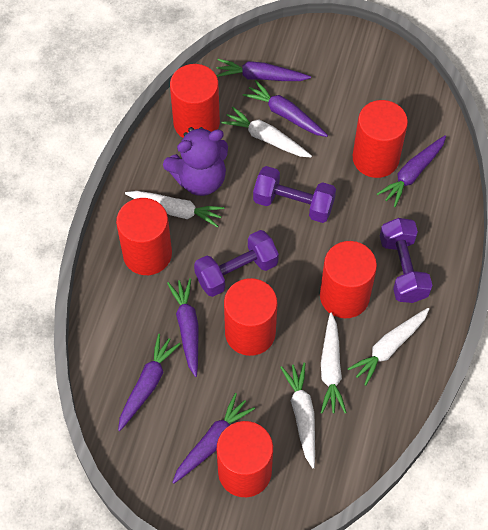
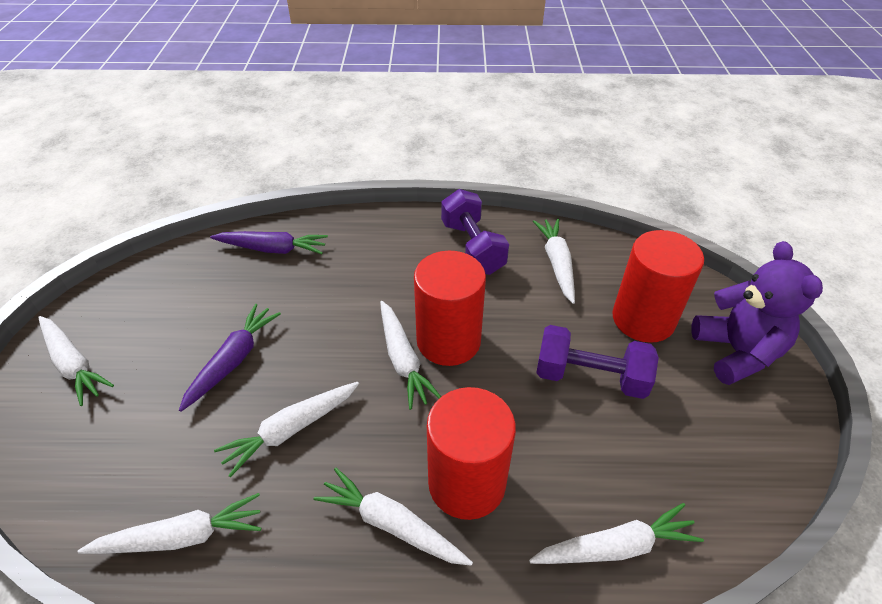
purple carrot: 6 -> 2
purple dumbbell: 3 -> 2
red cylinder: 6 -> 3
white carrot: 5 -> 7

